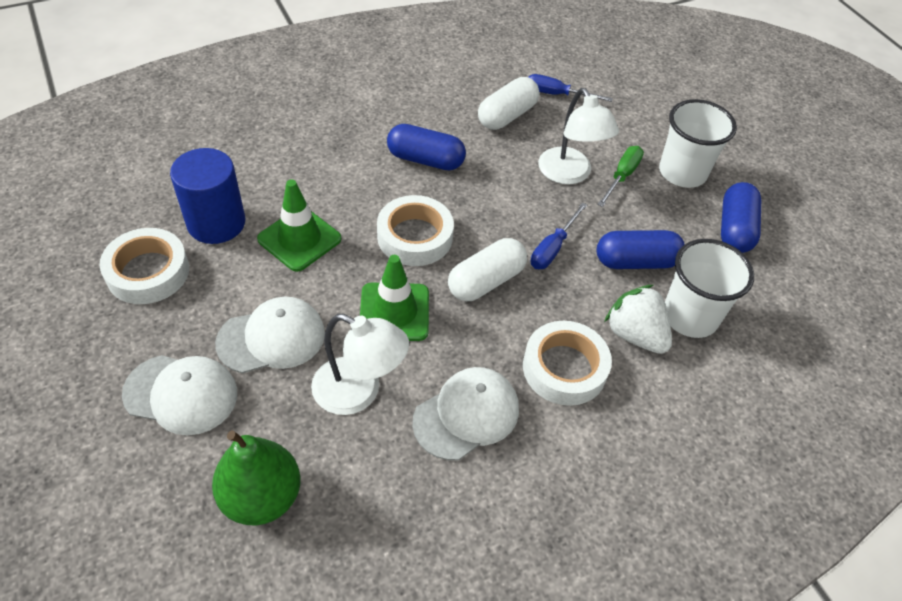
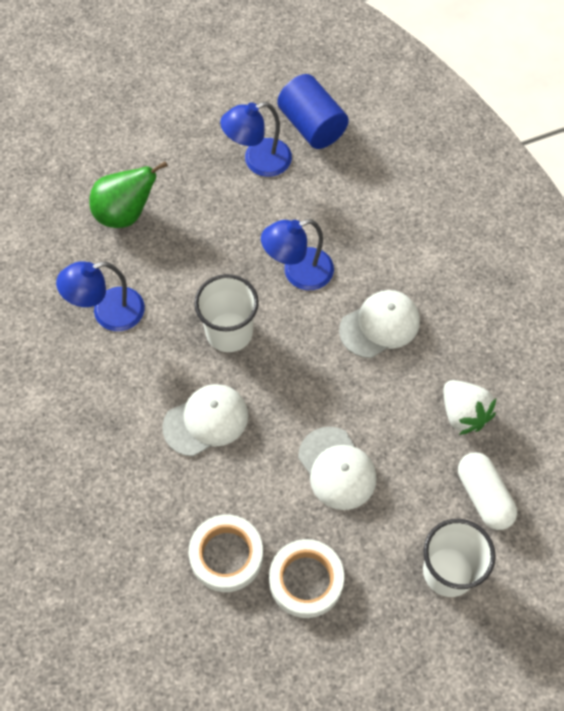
blue capsule: 3 -> 0
blue lamp: 0 -> 3
blue screwdriver: 2 -> 0
green screwdriver: 1 -> 0
green traffic cone: 2 -> 0
white capsule: 2 -> 1
white lamp: 2 -> 0
white tape: 3 -> 2

